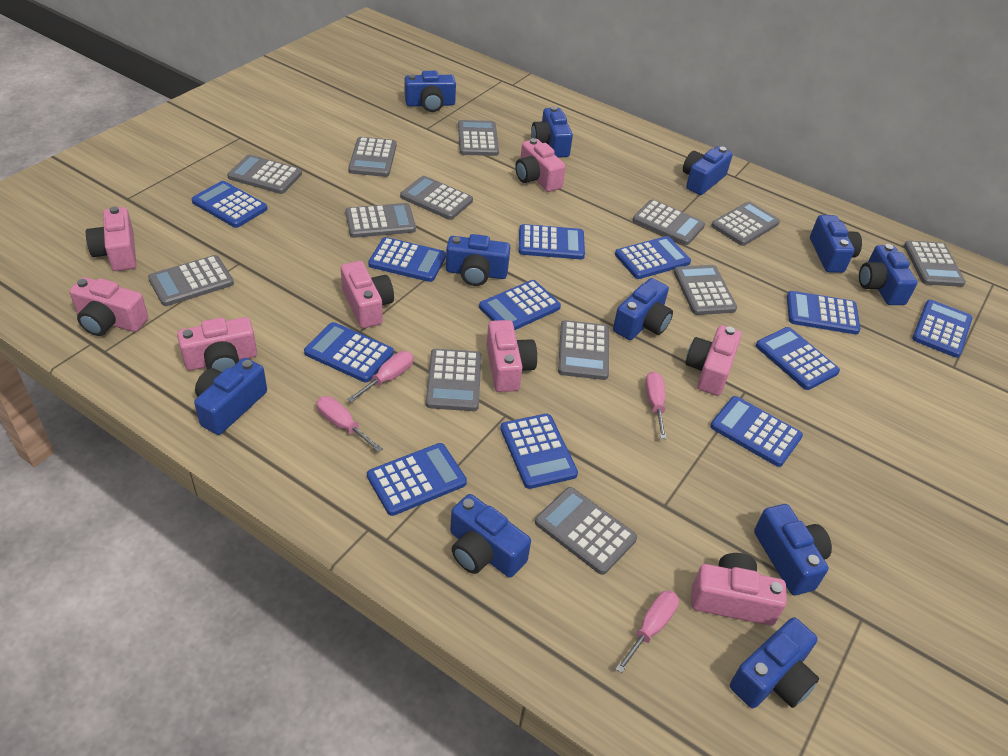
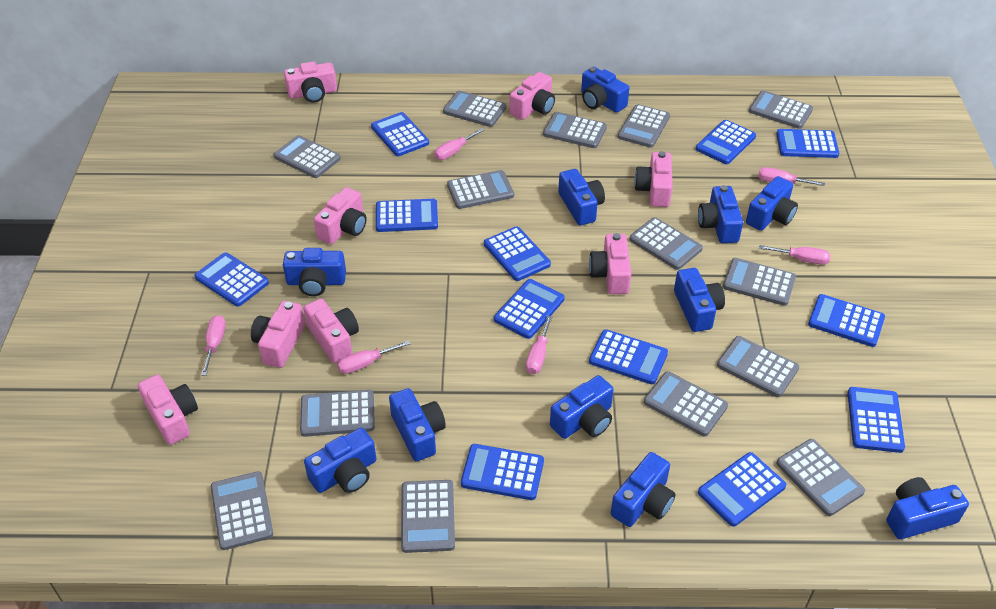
grey calculator: 13 -> 14
pink screwdriver: 4 -> 6

